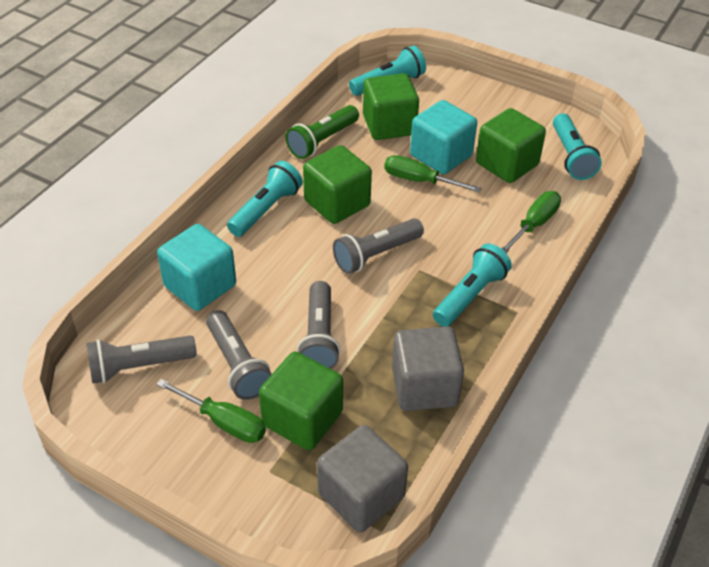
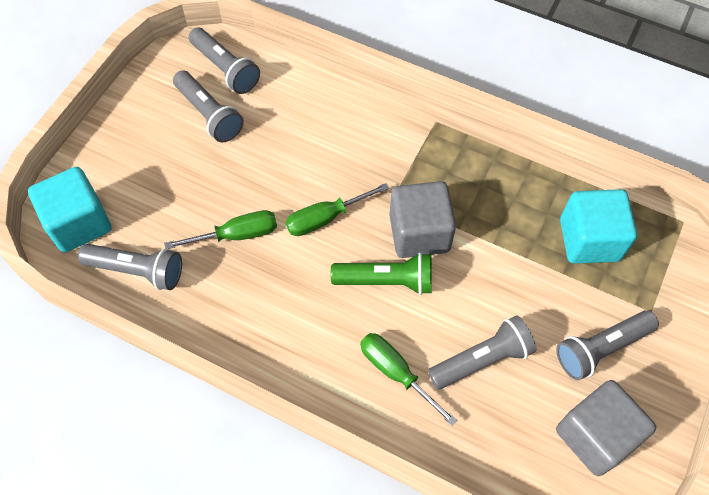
green cube: 4 -> 0
grey flashlight: 4 -> 5
turquoise flashlight: 4 -> 0

